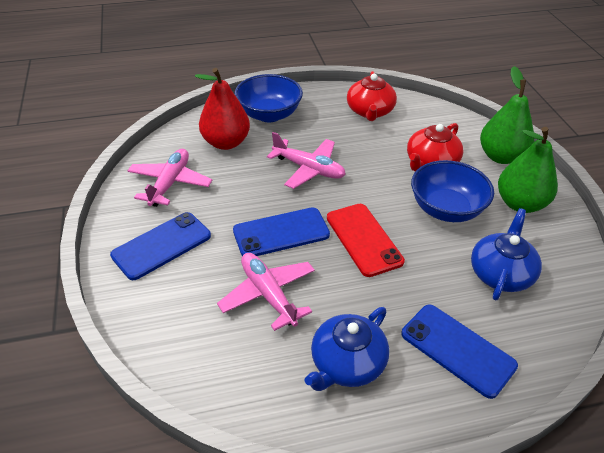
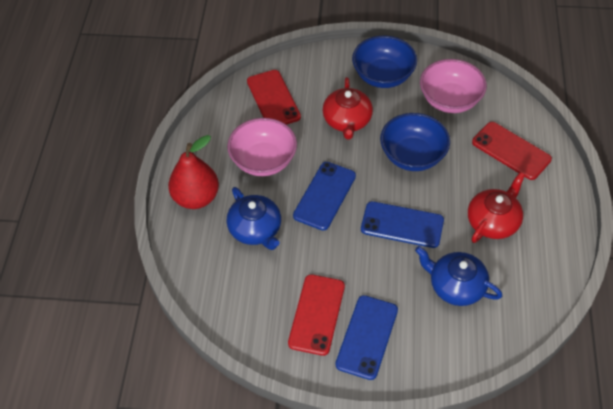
green pear: 2 -> 0
pink bowl: 0 -> 2
pink plane: 3 -> 0
red phone: 1 -> 3

